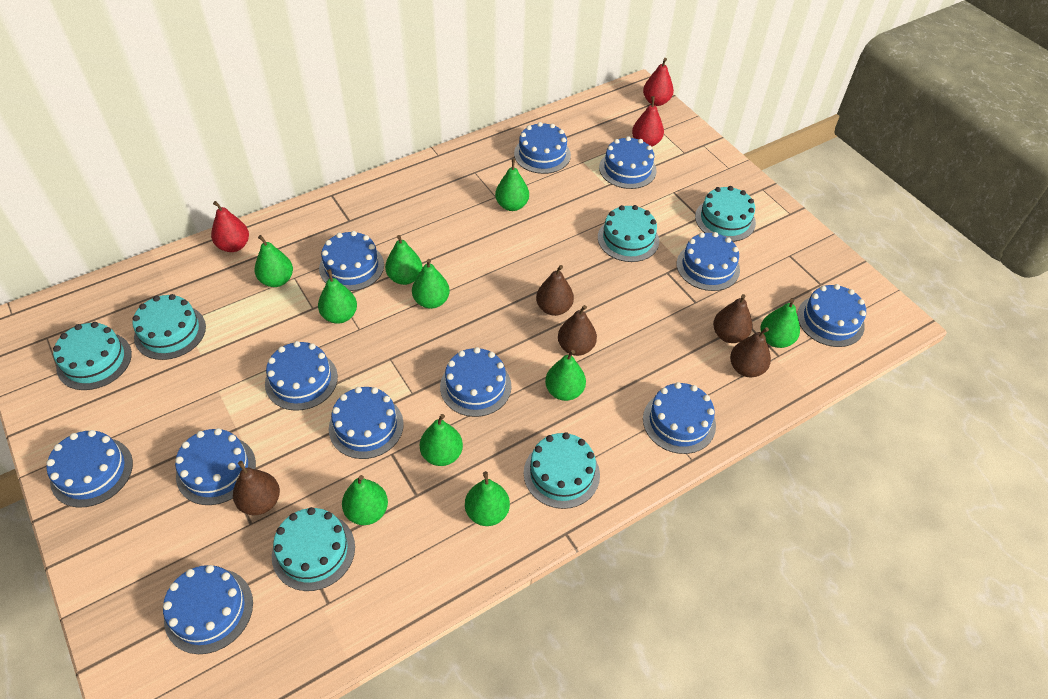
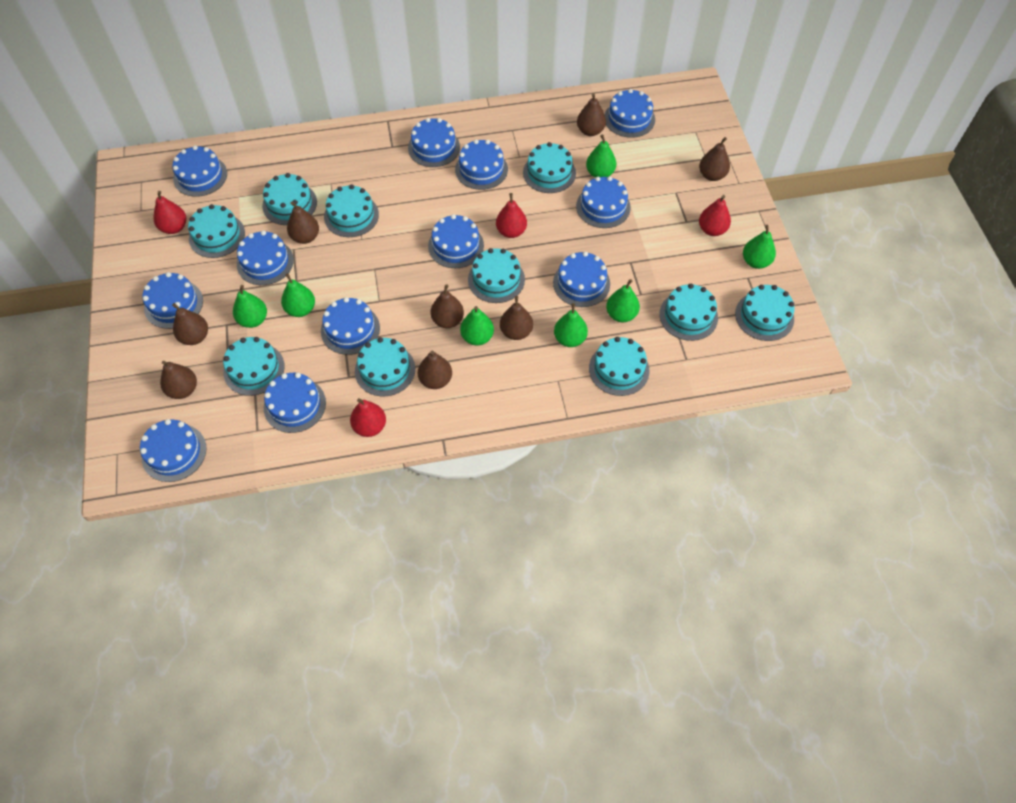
brown pear: 5 -> 8
green pear: 10 -> 7
red pear: 3 -> 4
turquoise cake: 6 -> 10

